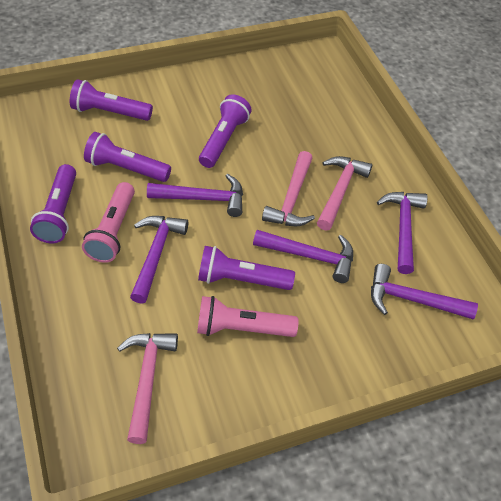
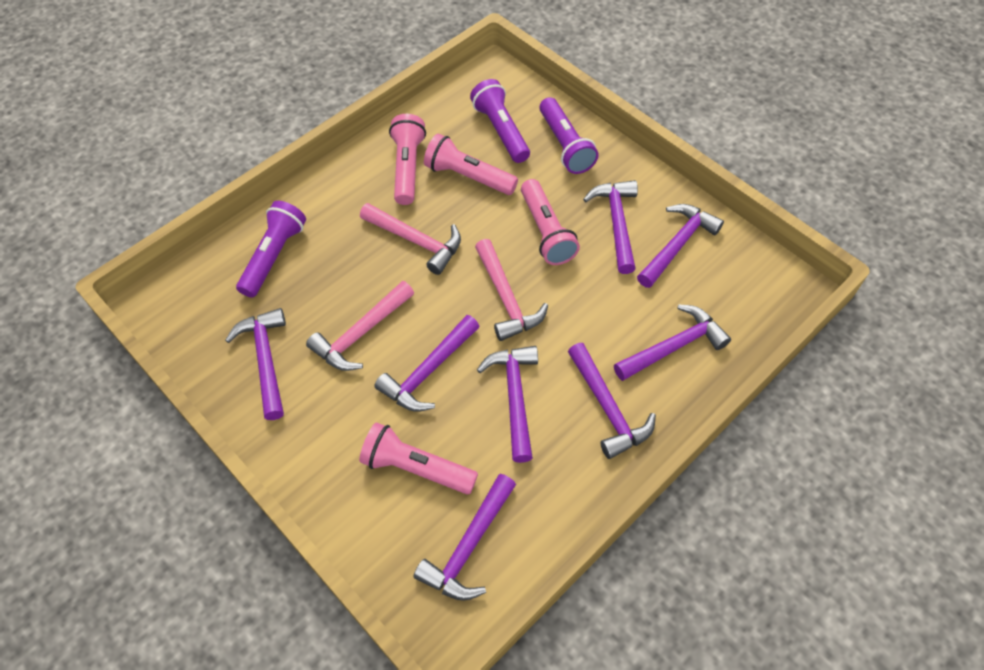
pink flashlight: 2 -> 4
purple flashlight: 5 -> 3
purple hammer: 5 -> 8

